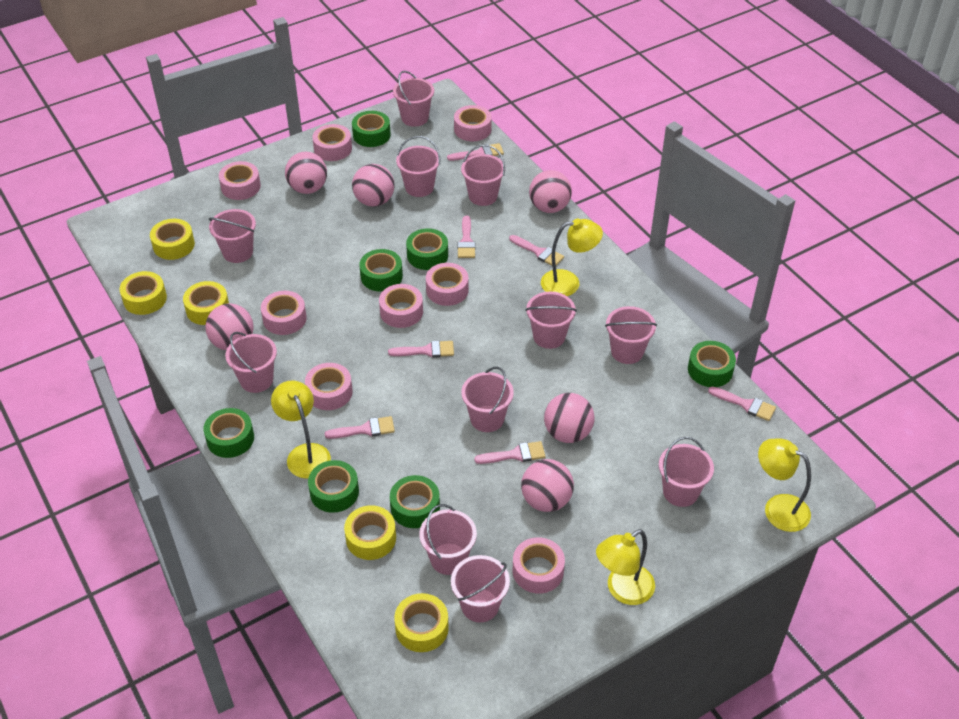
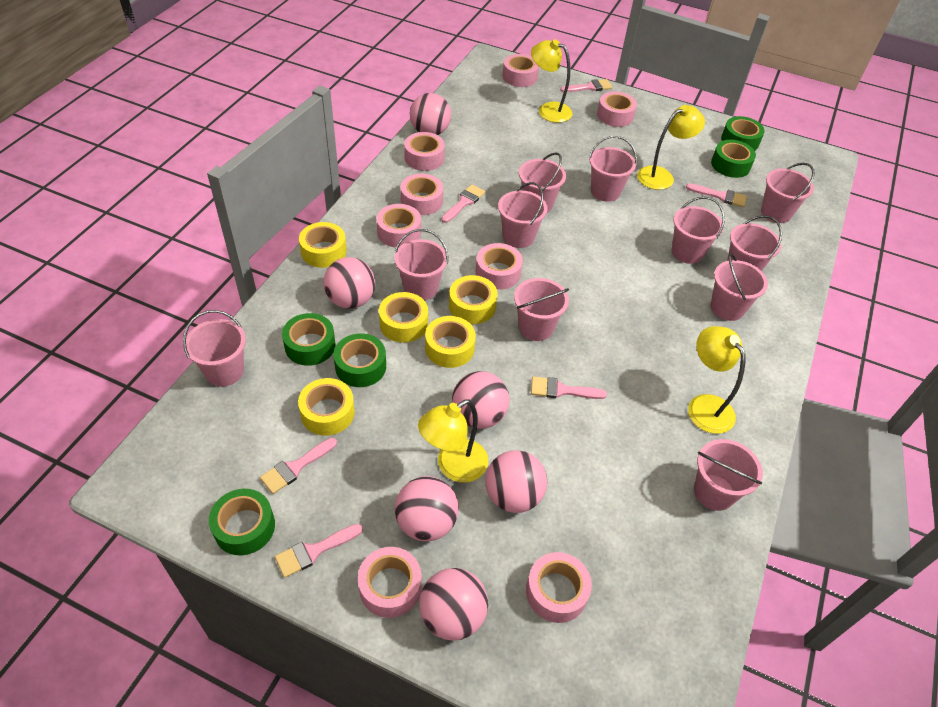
green tape: 7 -> 5
pink brush: 7 -> 6

